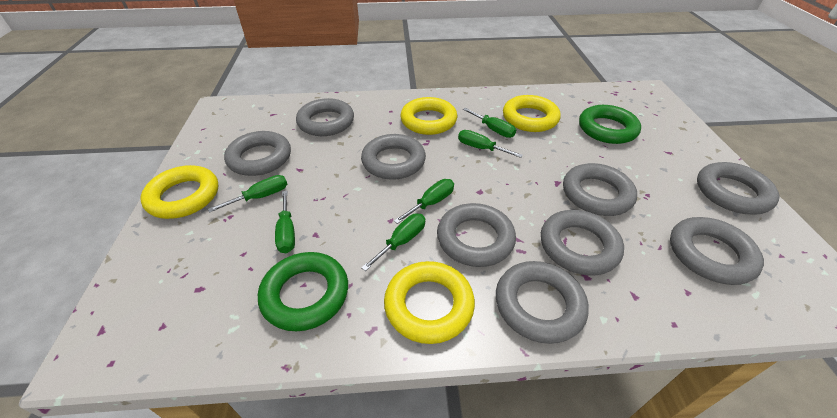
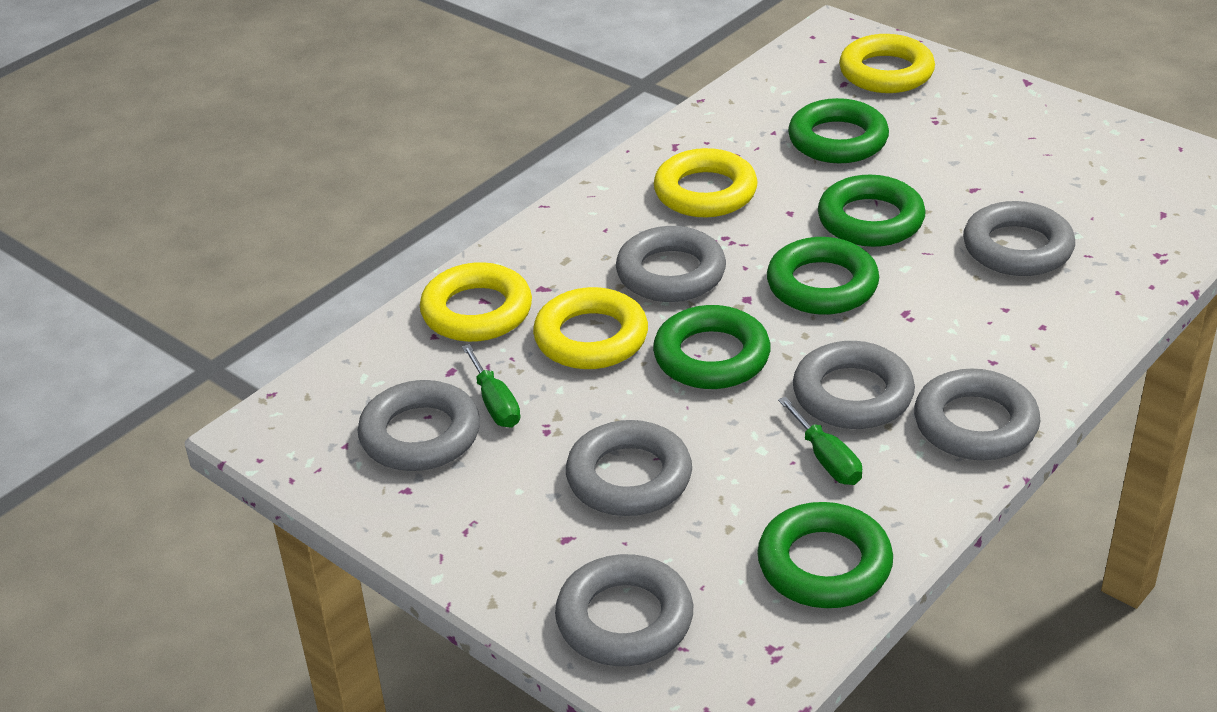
green ring: 2 -> 5
green screwdriver: 6 -> 2
grey ring: 9 -> 7

